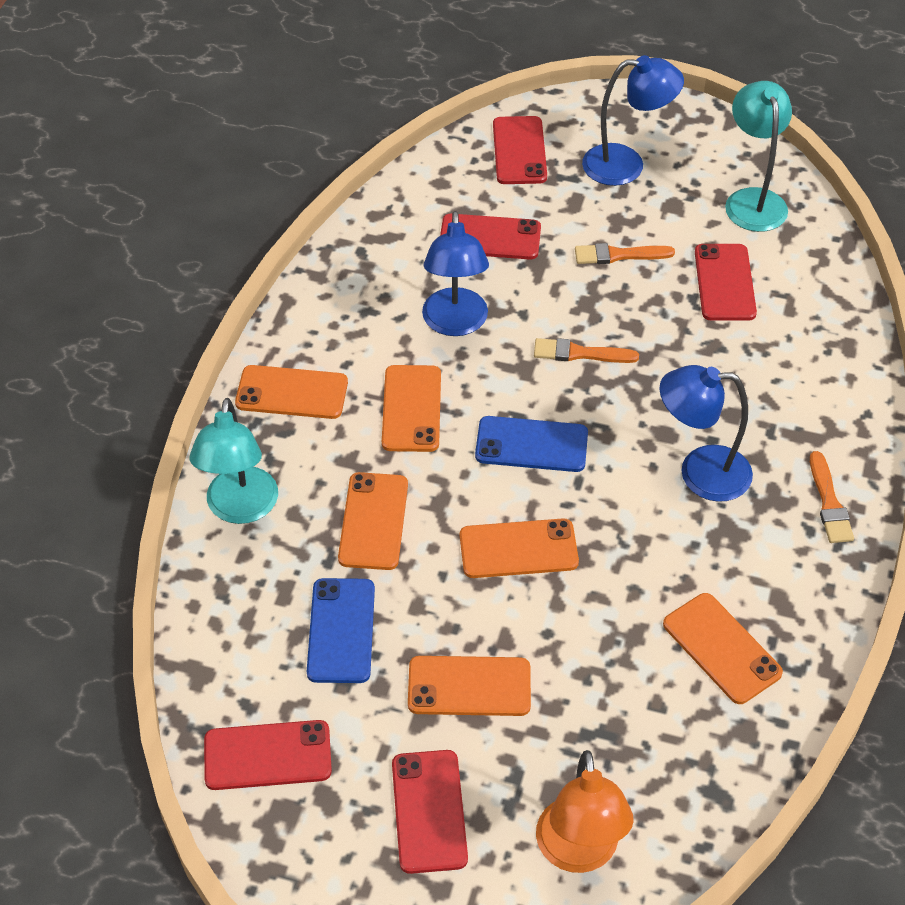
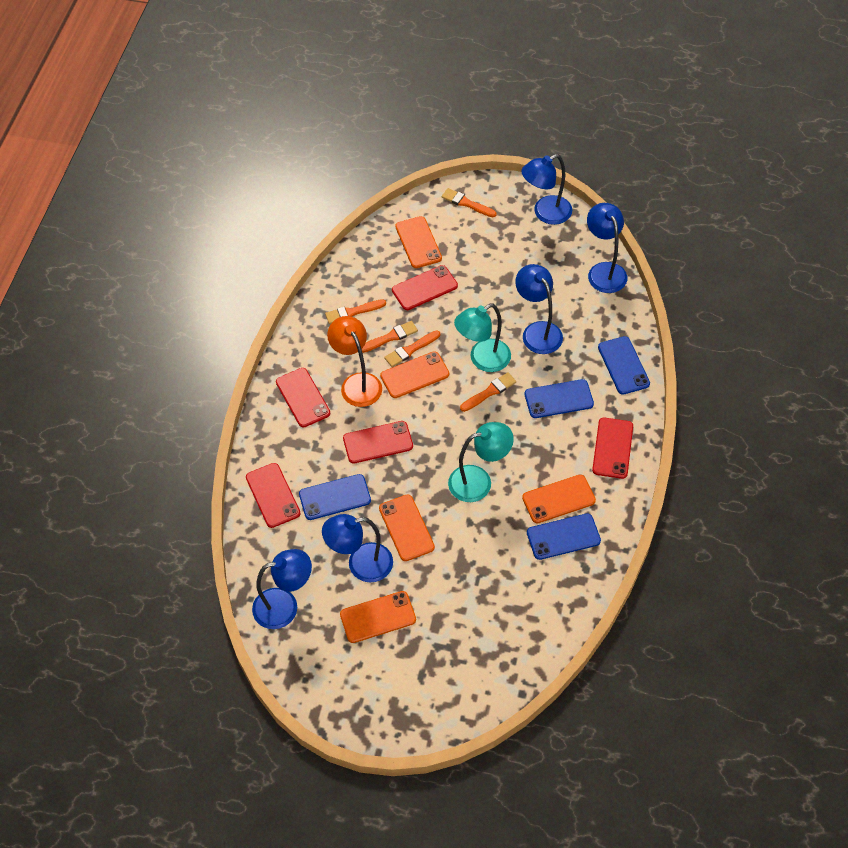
blue lamp: 3 -> 5
blue phone: 2 -> 4
orange brush: 3 -> 5
orange phone: 6 -> 5

